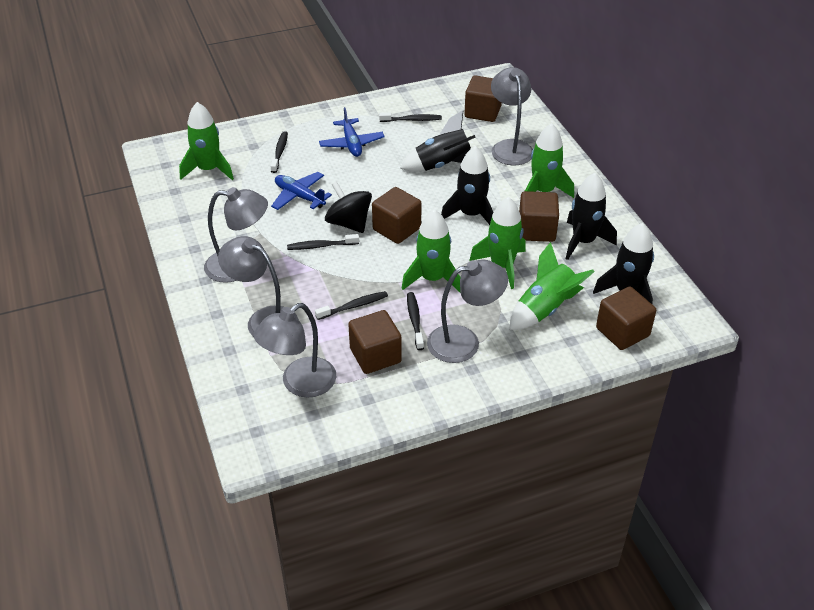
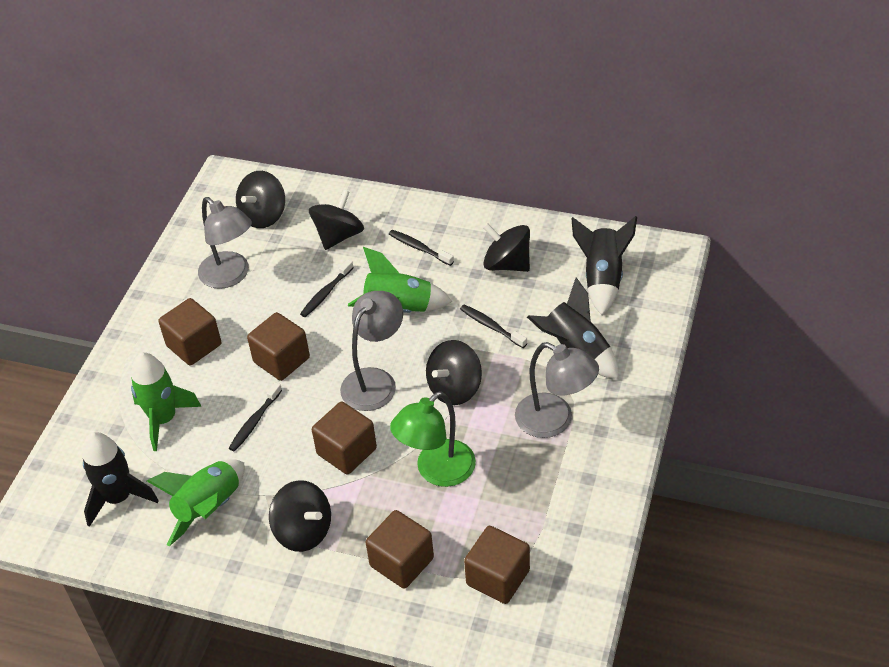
black rocket: 4 -> 3
black spinning top: 1 -> 5
black toothbrush: 5 -> 4
blue plane: 2 -> 0
green lamp: 0 -> 1
green rocket: 5 -> 3
grey lamp: 5 -> 3

